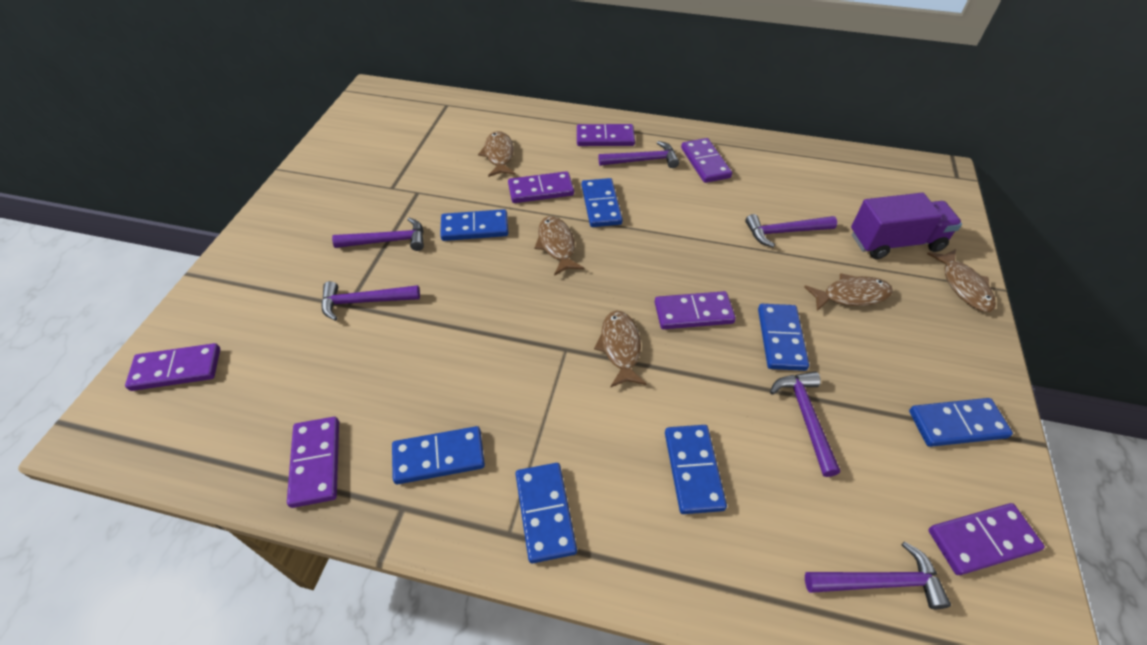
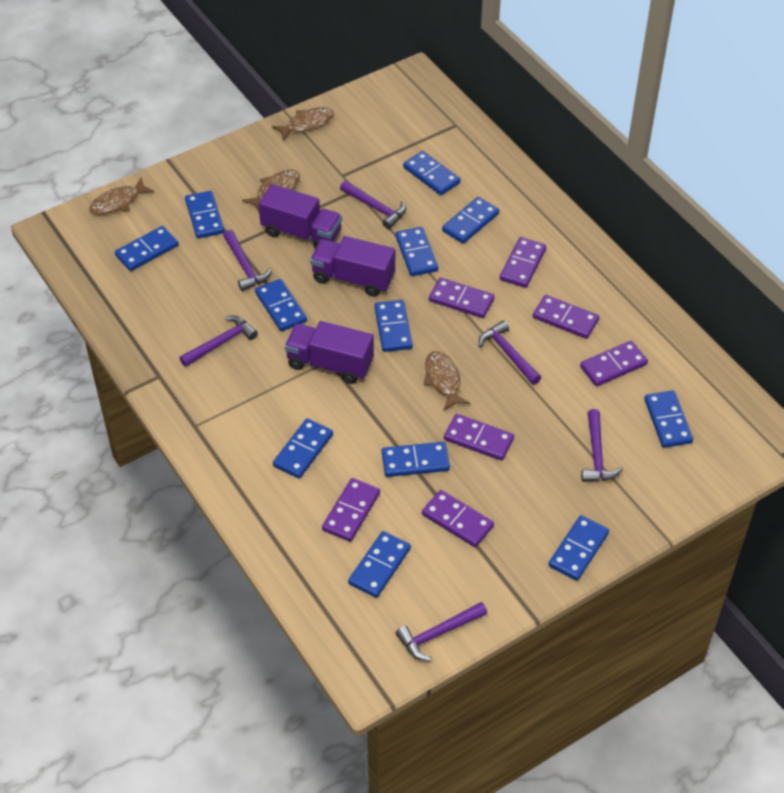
blue domino: 7 -> 12
brown fish: 5 -> 4
purple truck: 1 -> 3

